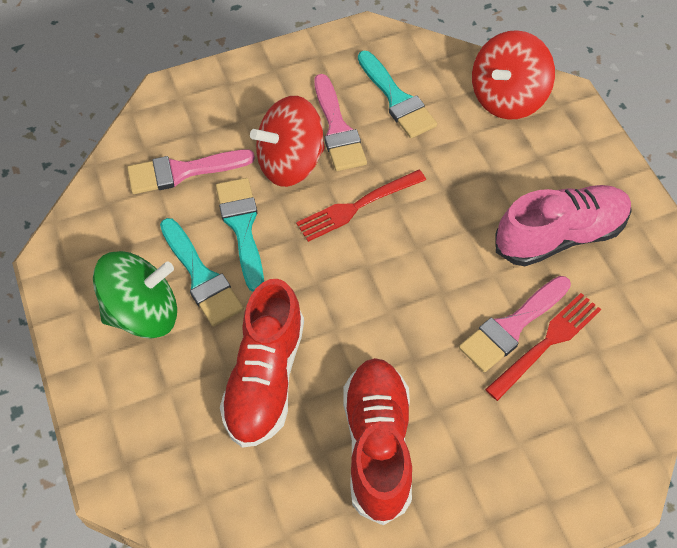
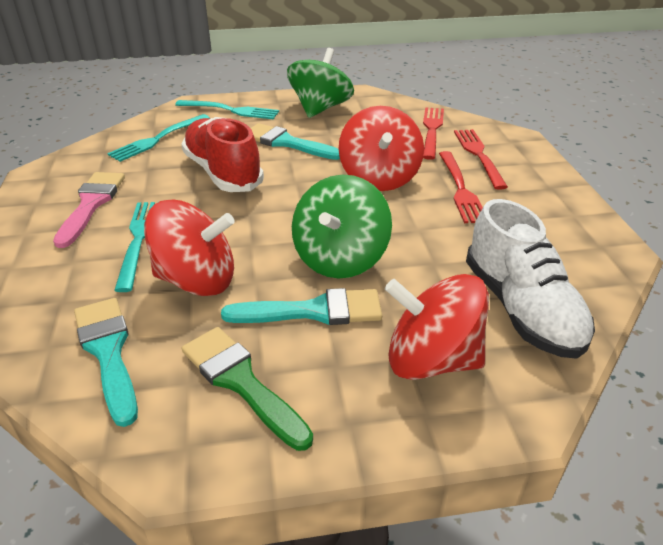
green brush: 0 -> 1
green spinning top: 1 -> 2
pink brush: 3 -> 1
pink shoe: 1 -> 0
red fork: 2 -> 3
red shoe: 2 -> 1
red spinning top: 2 -> 3
turquoise fork: 0 -> 3
white shoe: 0 -> 1

